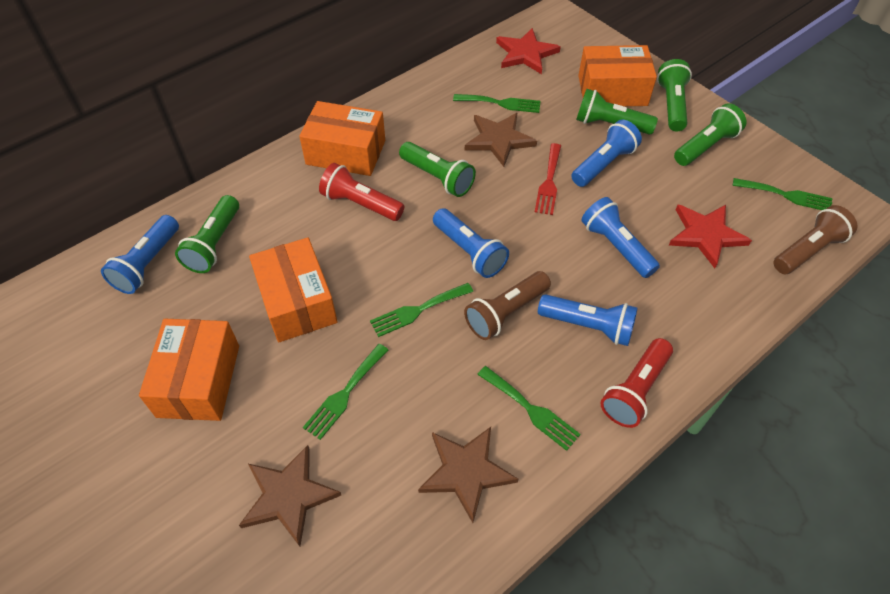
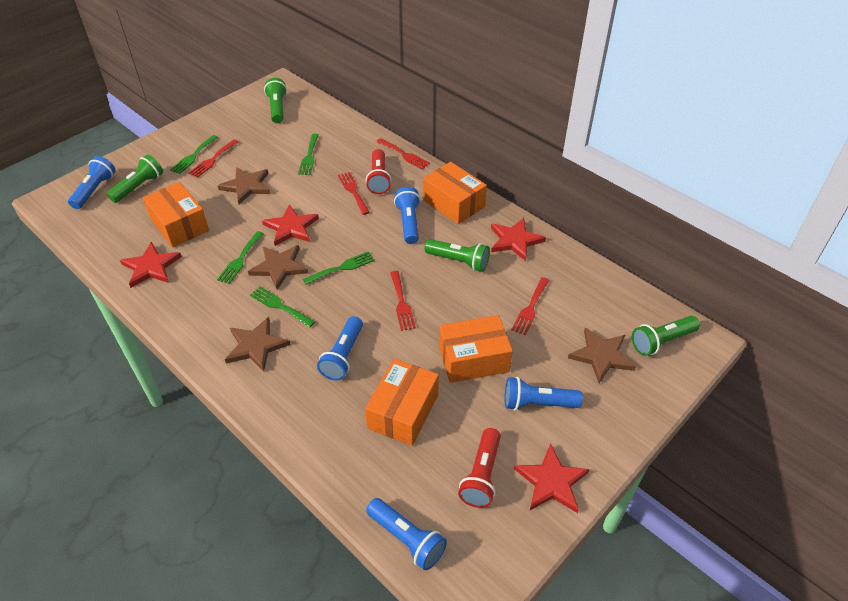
brown flashlight: 2 -> 0
brown star: 3 -> 4
green flashlight: 5 -> 4
red fork: 1 -> 5
red star: 2 -> 4

